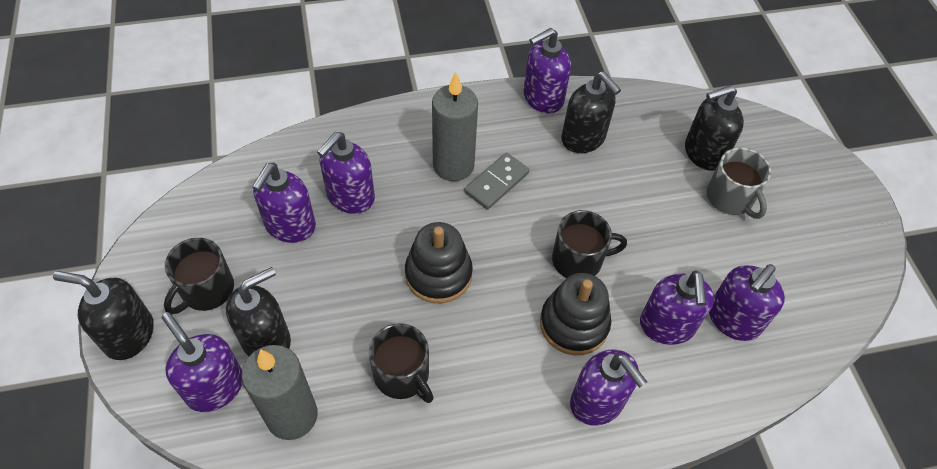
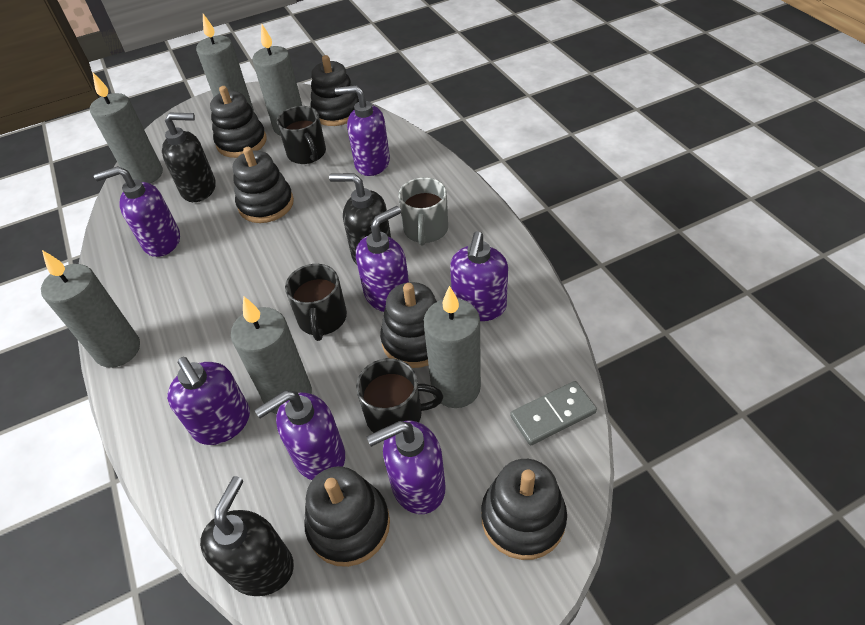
black soap dispenser: 4 -> 3
black stacking toy: 2 -> 6
grey candle: 2 -> 6

